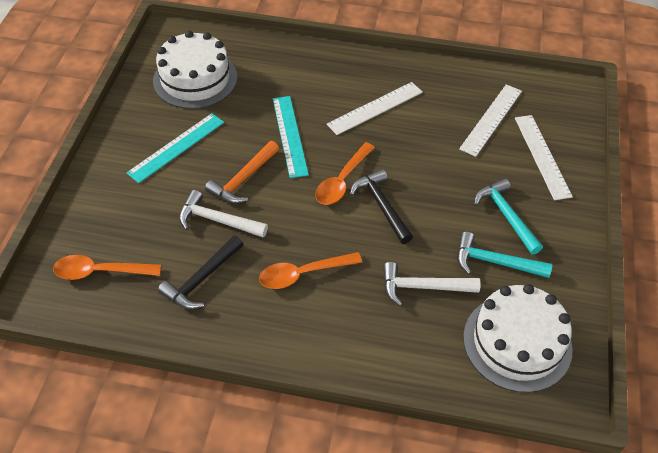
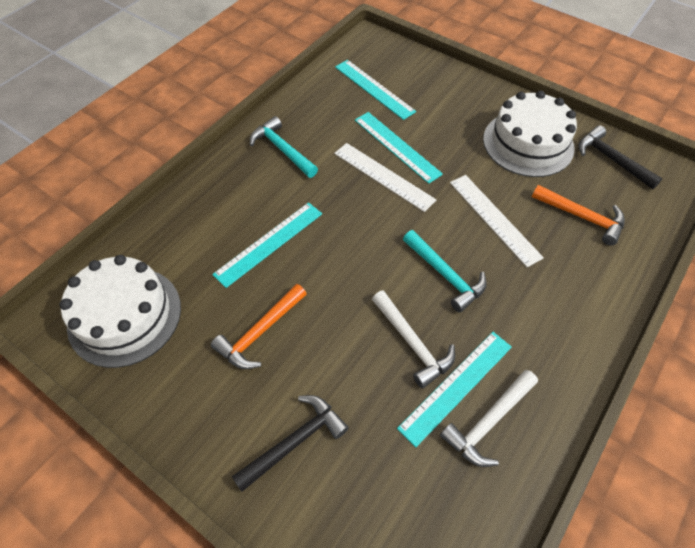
orange hammer: 1 -> 2
orange spoon: 3 -> 0
turquoise ruler: 2 -> 4
white ruler: 3 -> 2

